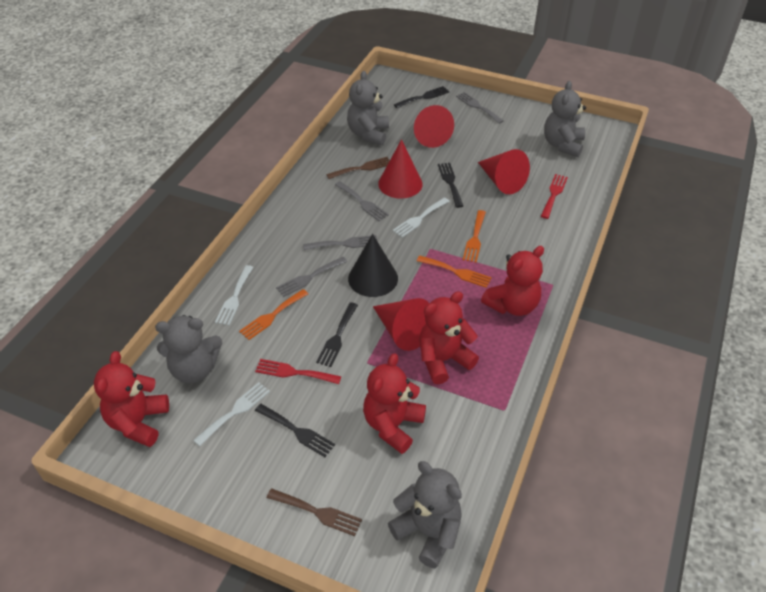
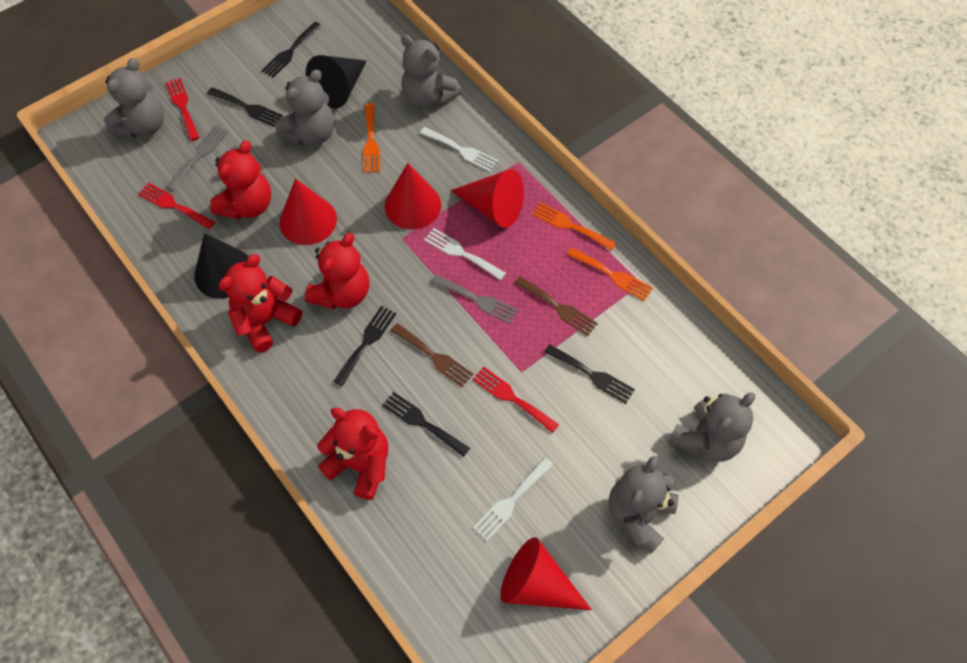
black cone: 1 -> 2
black fork: 4 -> 5
grey fork: 4 -> 2
grey teddy bear: 4 -> 5
red fork: 2 -> 3

